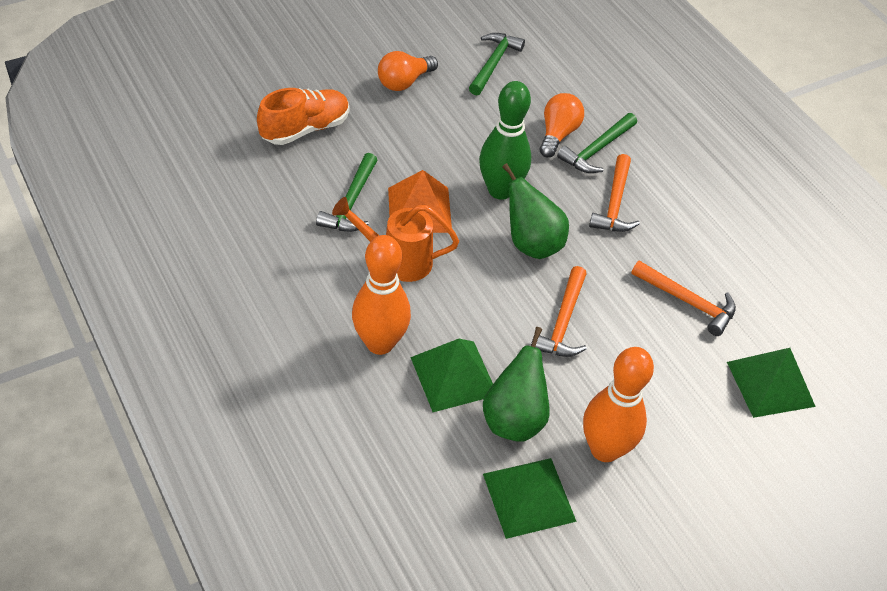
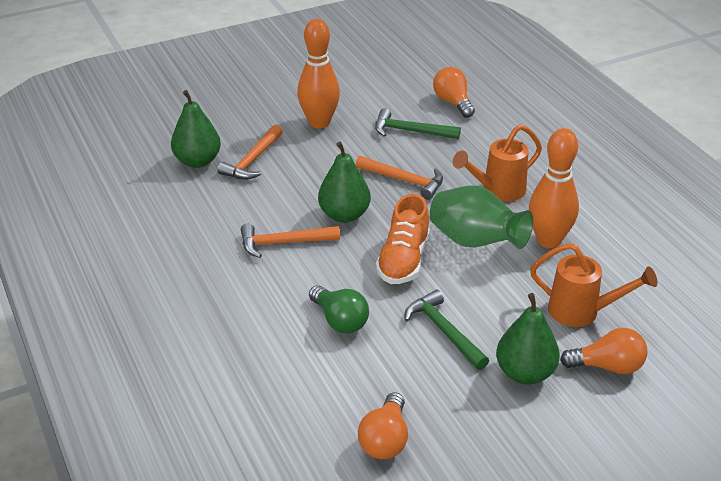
green bowling pin: 1 -> 0
green hammer: 3 -> 2
green light bulb: 0 -> 1
green pear: 2 -> 3
green pyramid: 3 -> 0
green vase: 0 -> 1
orange light bulb: 2 -> 3
orange pyramid: 1 -> 0
orange watering can: 1 -> 2

